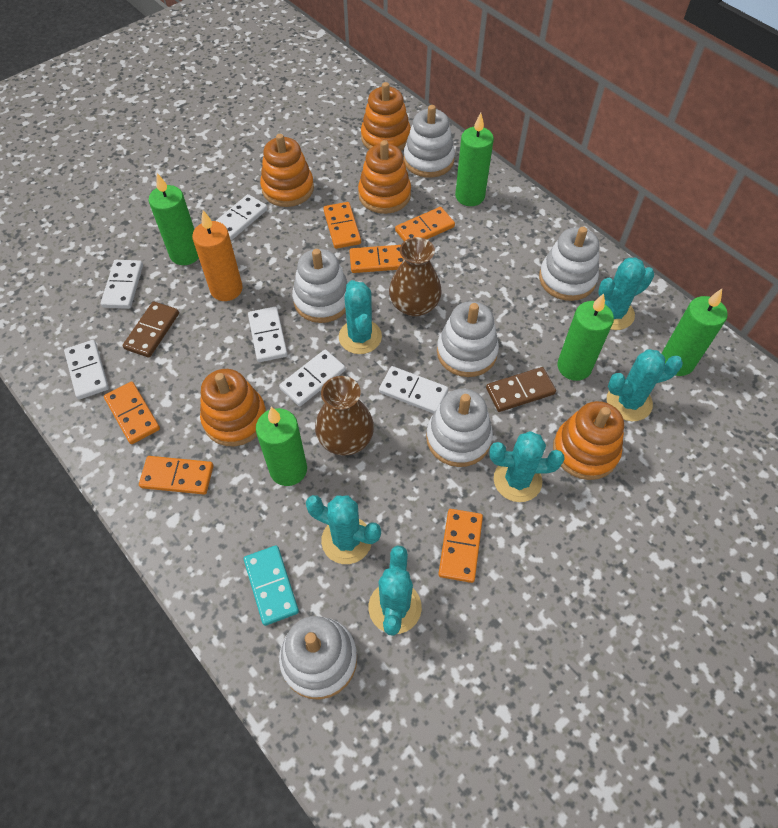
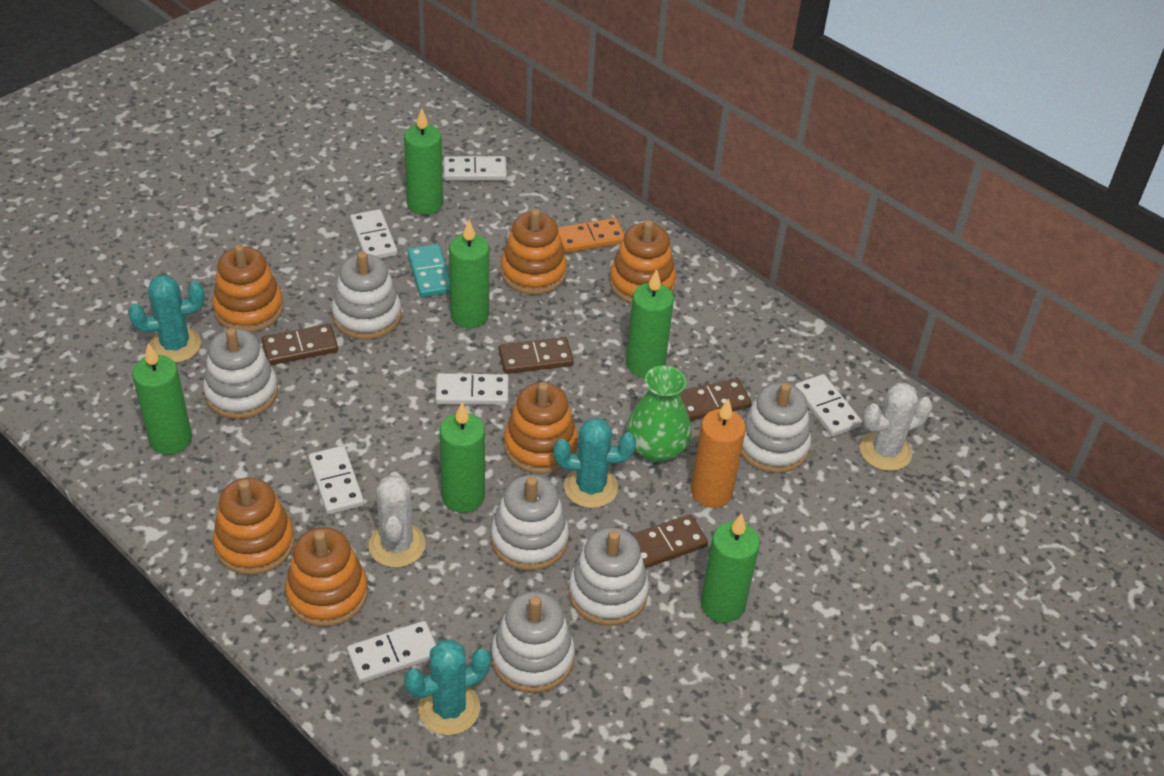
brown domino: 2 -> 4
brown vase: 2 -> 0
green candle: 5 -> 6
green vase: 0 -> 1
orange domino: 6 -> 1
orange stacking toy: 5 -> 6
turquoise cactus: 6 -> 3
white cactus: 0 -> 2

